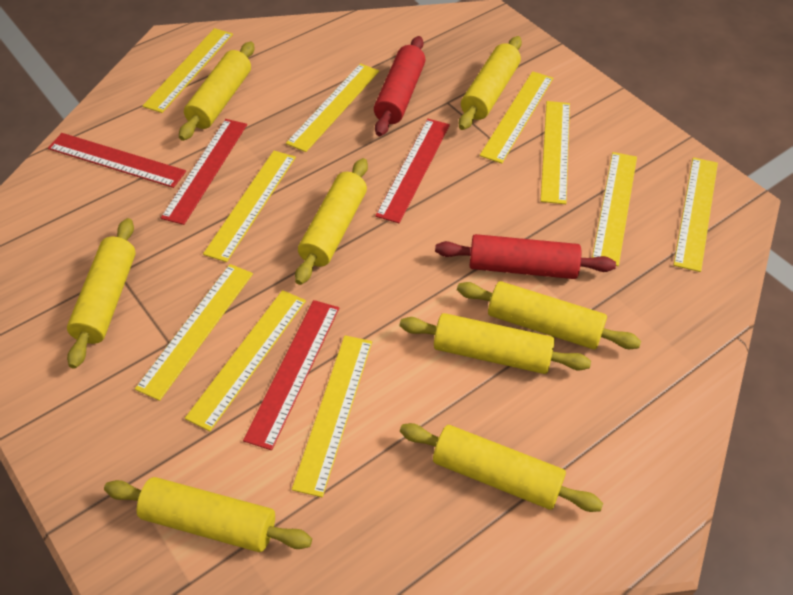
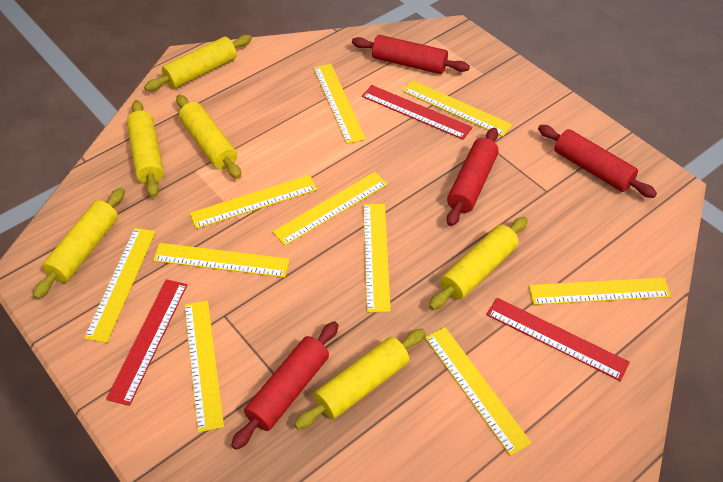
red rolling pin: 2 -> 4
red ruler: 4 -> 3
yellow rolling pin: 8 -> 6

